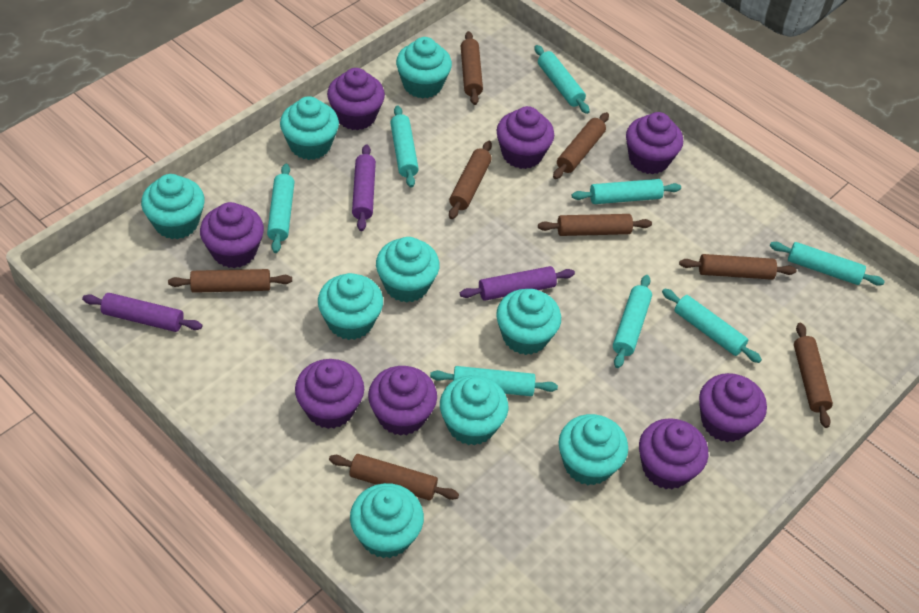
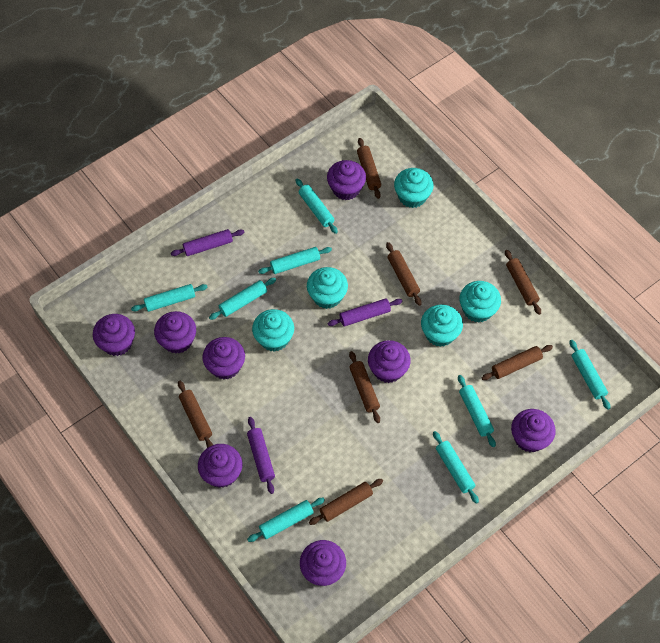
brown rolling pin: 8 -> 7
turquoise cupcake: 9 -> 5

